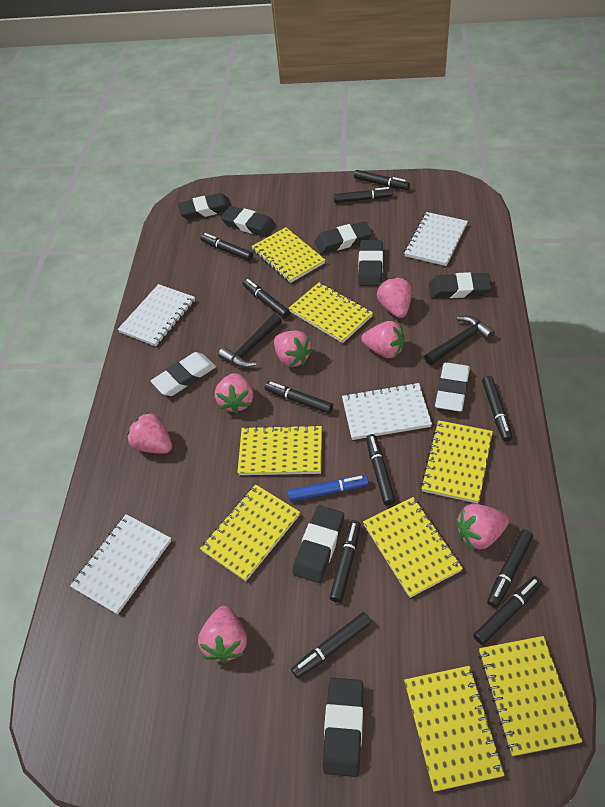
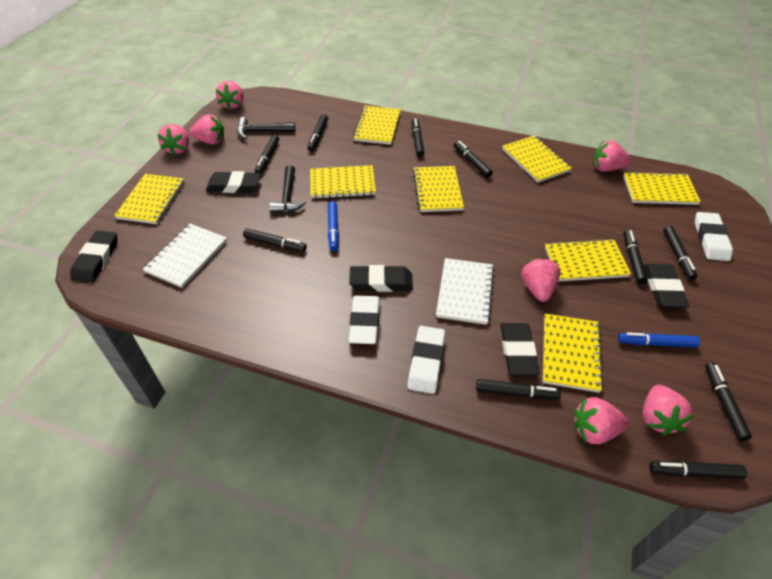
black eraser: 7 -> 5
black marker: 11 -> 10
blue marker: 1 -> 2
white eraser: 2 -> 3
white notebook: 4 -> 2

